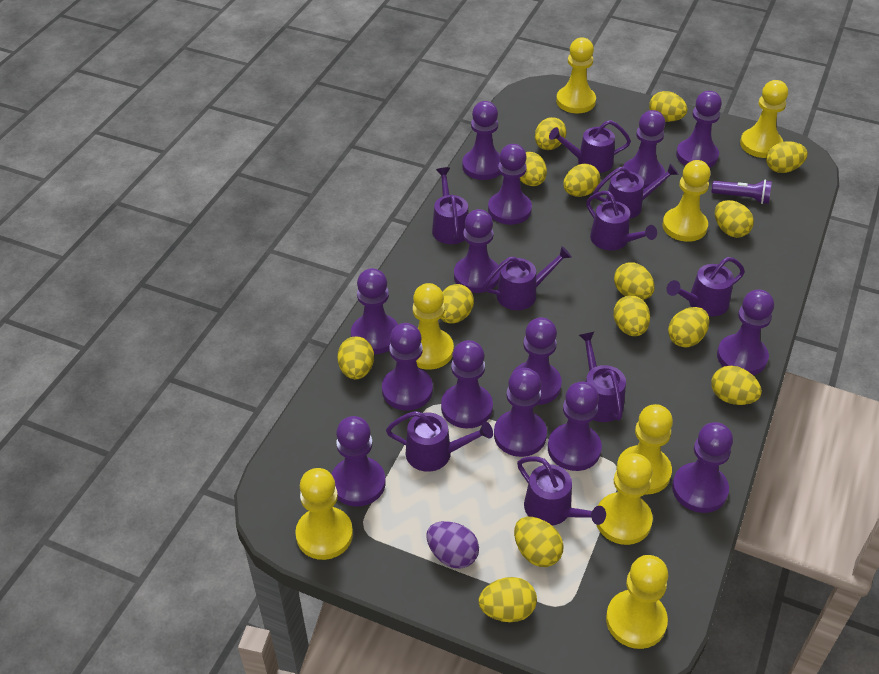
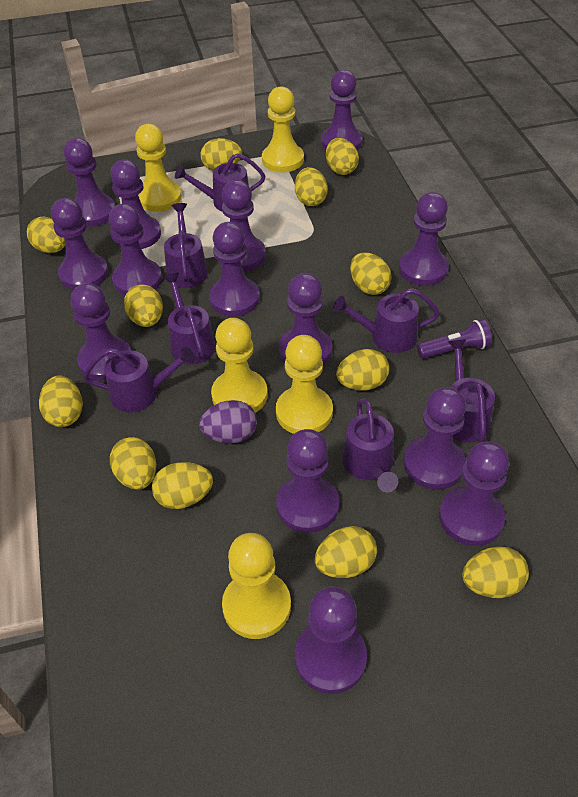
purple watering can: 9 -> 7
yellow egg: 14 -> 12
yellow pawn: 8 -> 5

